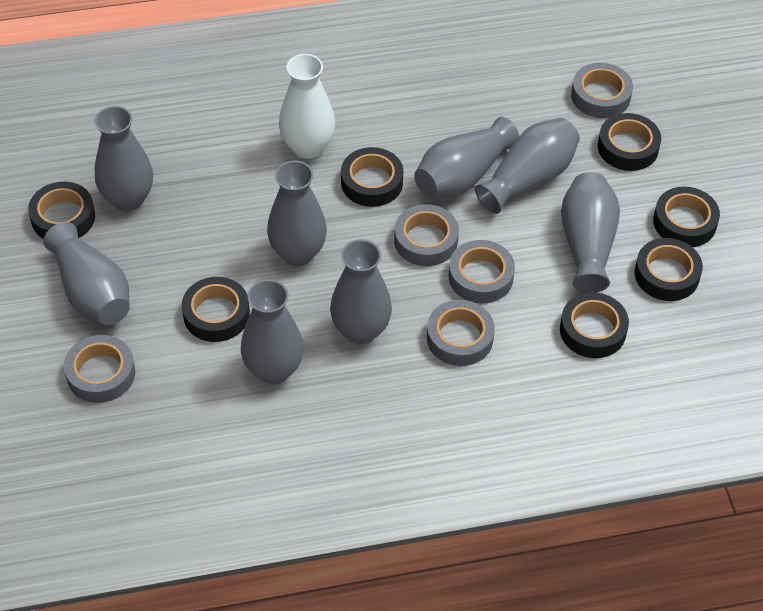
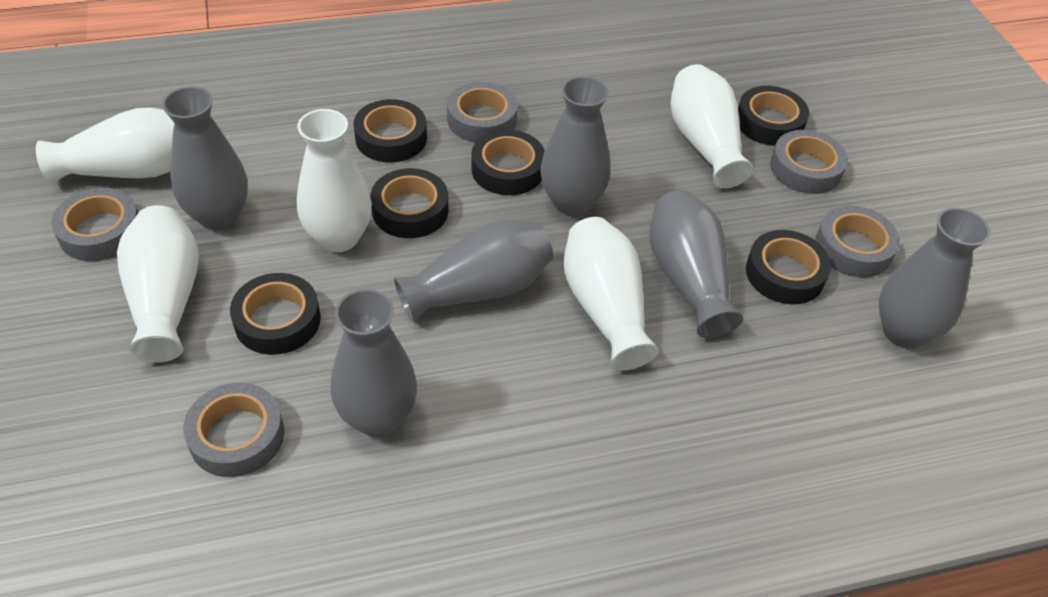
black tape: 7 -> 6
grey vase: 8 -> 6
white vase: 1 -> 5

